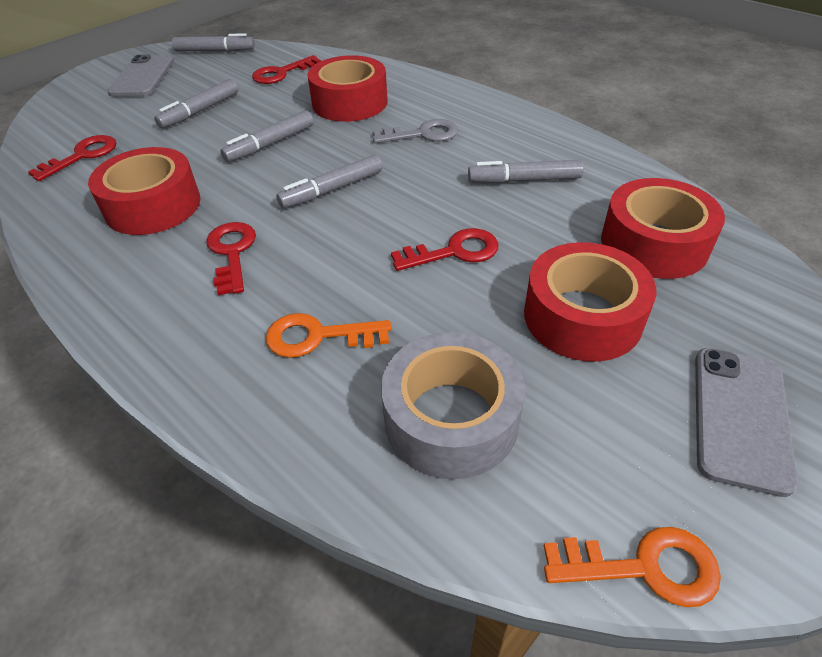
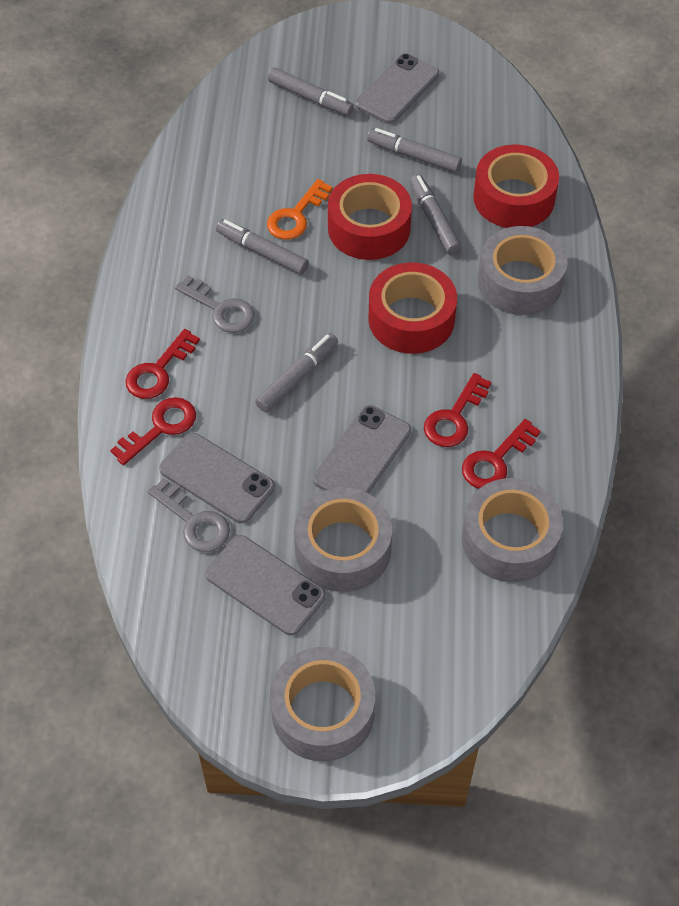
grey key: 1 -> 2
grey phone: 2 -> 4
grey tape: 1 -> 4
orange key: 2 -> 1
red tape: 4 -> 3

